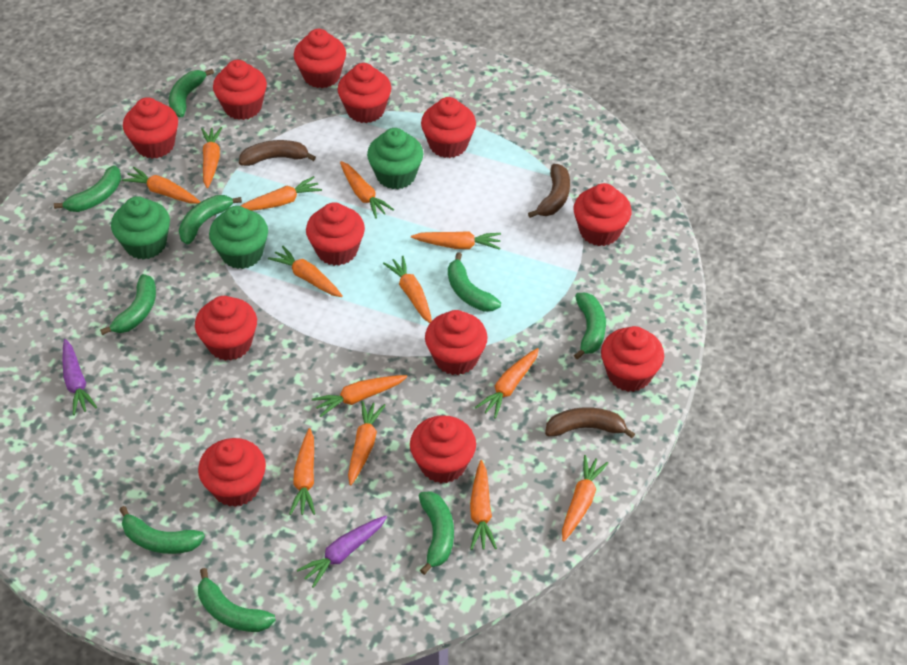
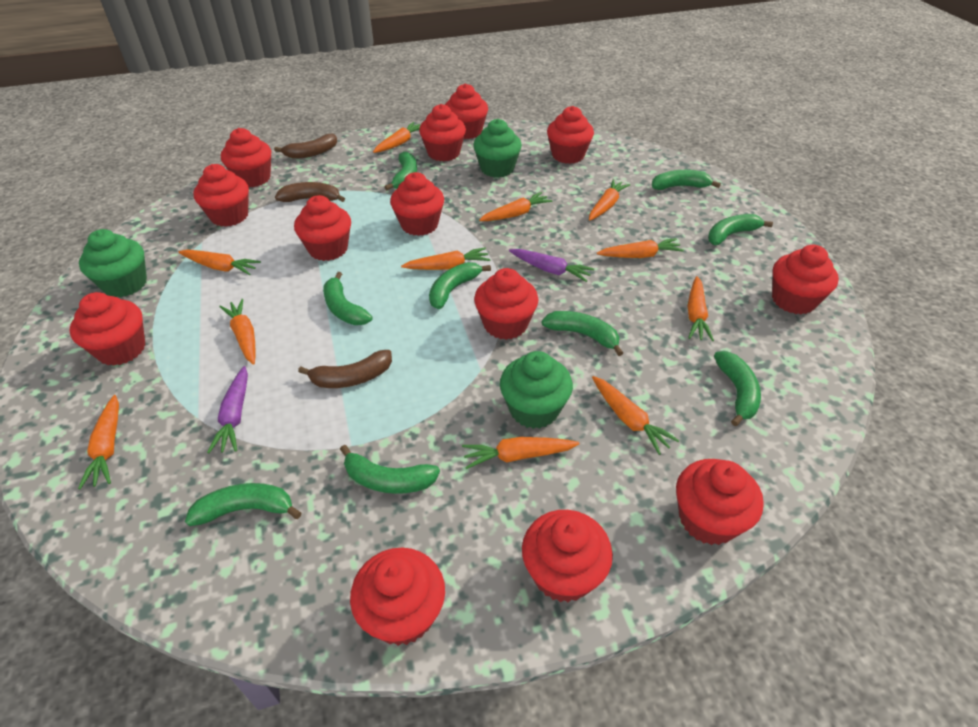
orange carrot: 13 -> 11
red cupcake: 12 -> 13

